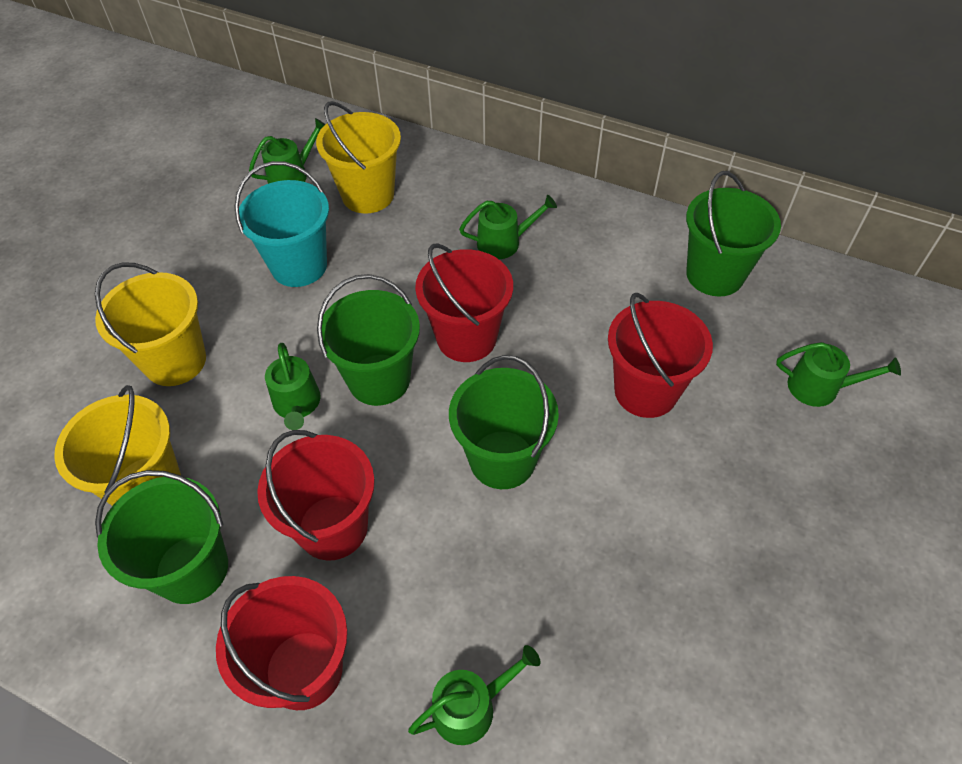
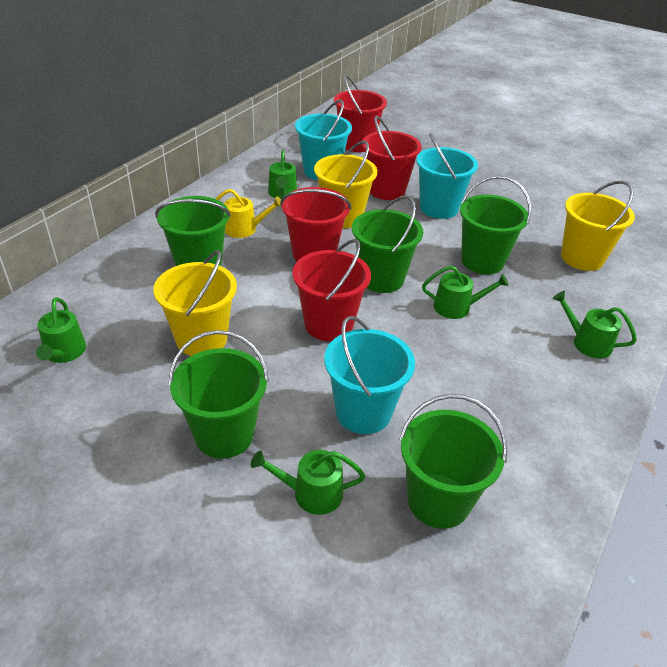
green bucket: 4 -> 5
turquoise bucket: 1 -> 3
yellow watering can: 0 -> 1

